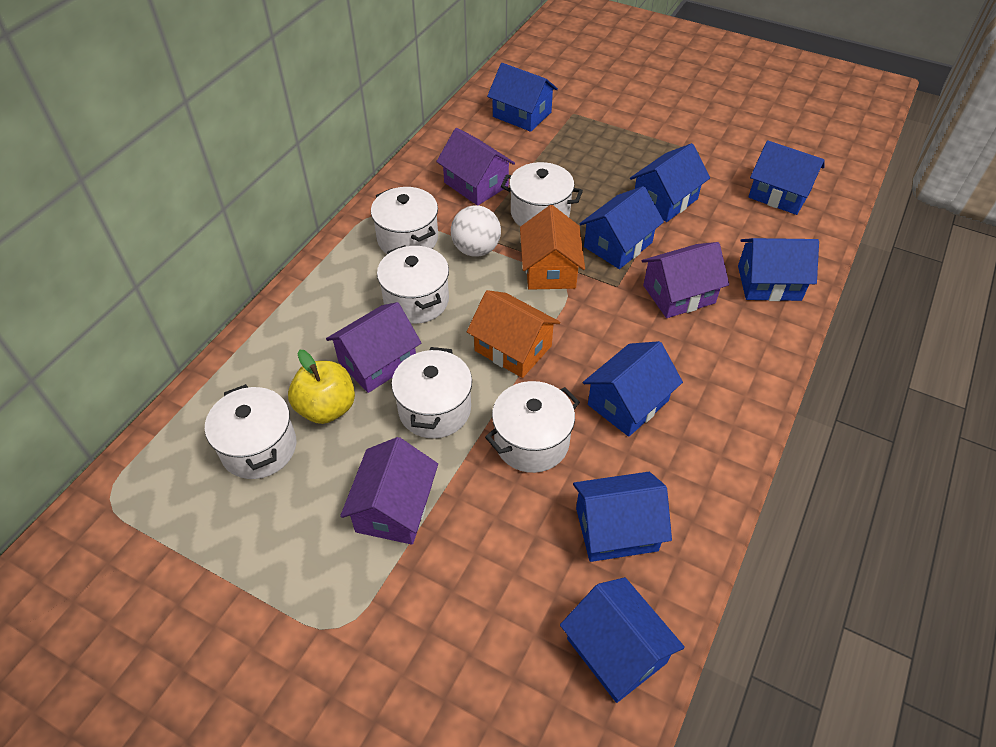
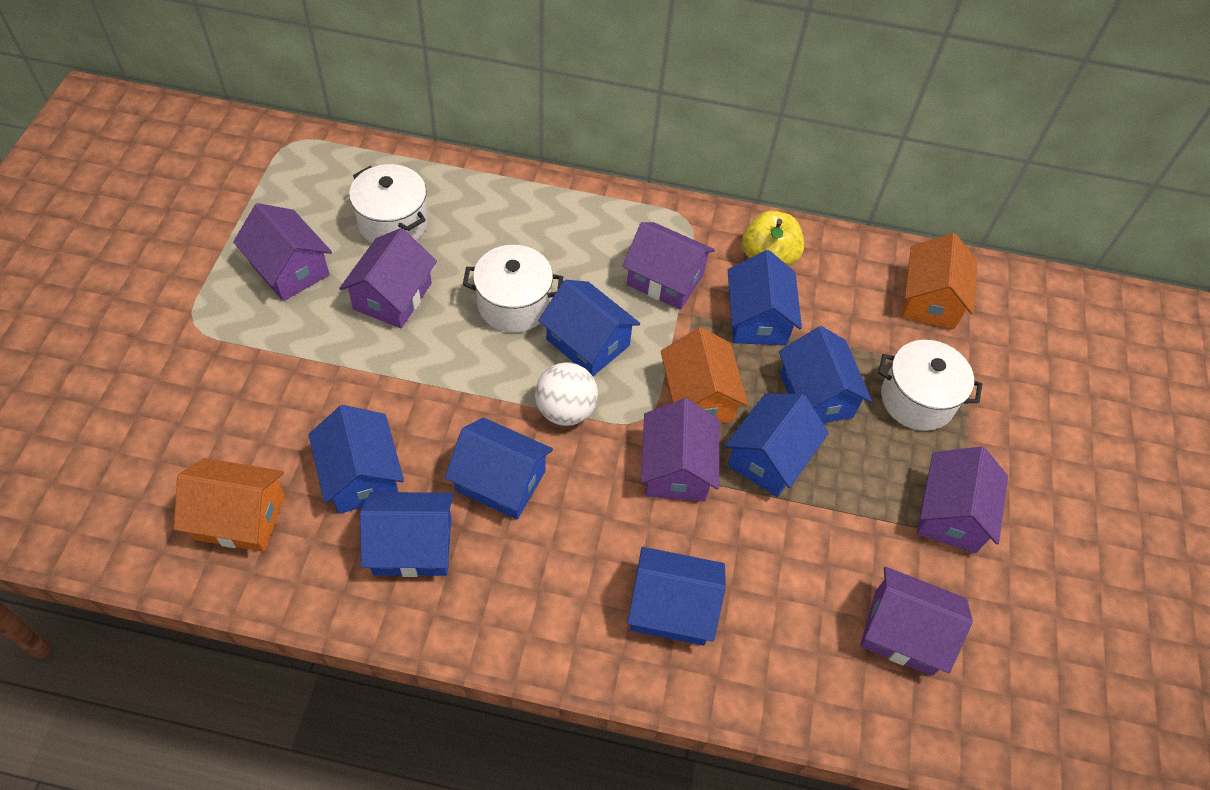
orange house: 2 -> 3
purple house: 4 -> 6
white pot: 6 -> 3

